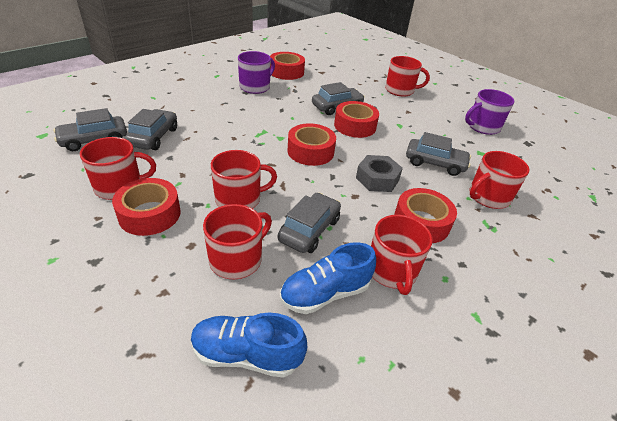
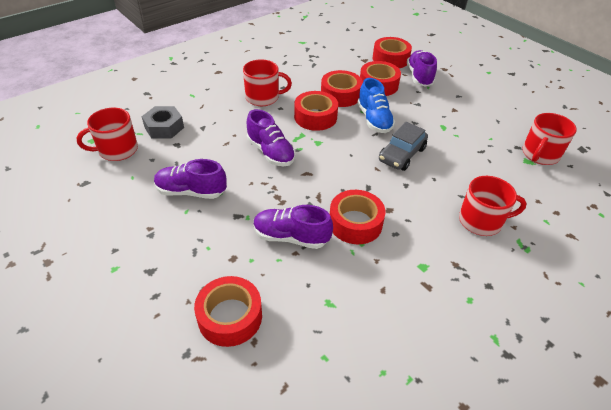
blue shoe: 2 -> 1
grey car: 5 -> 1
purple mug: 2 -> 0
purple shoe: 0 -> 4
red mug: 6 -> 4
red tape: 5 -> 6

